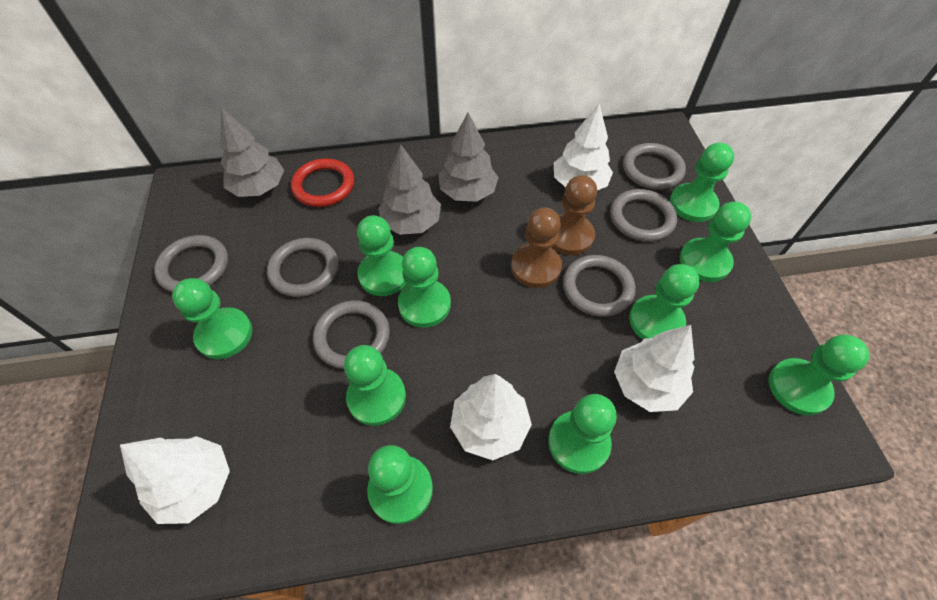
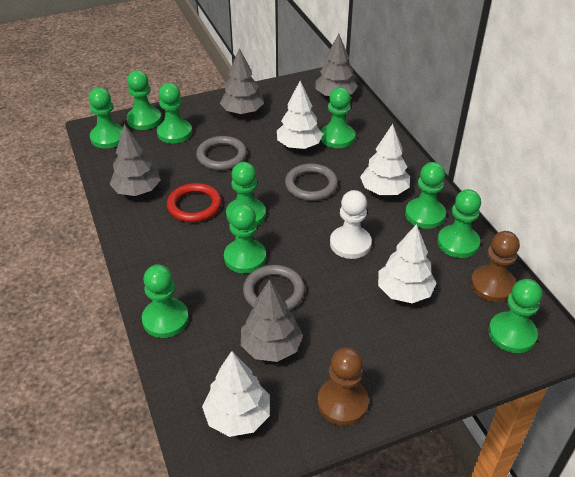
grey ring: 6 -> 3
grey tree: 3 -> 4
white pawn: 0 -> 1

